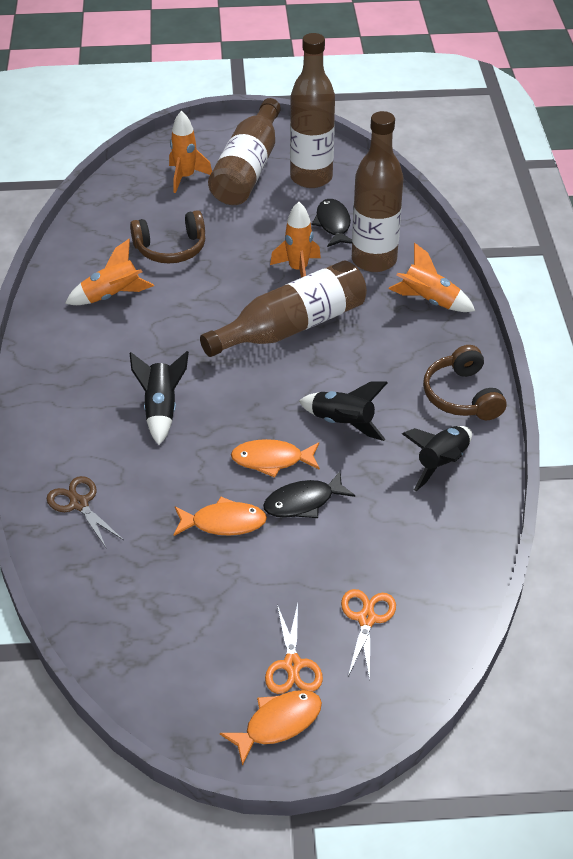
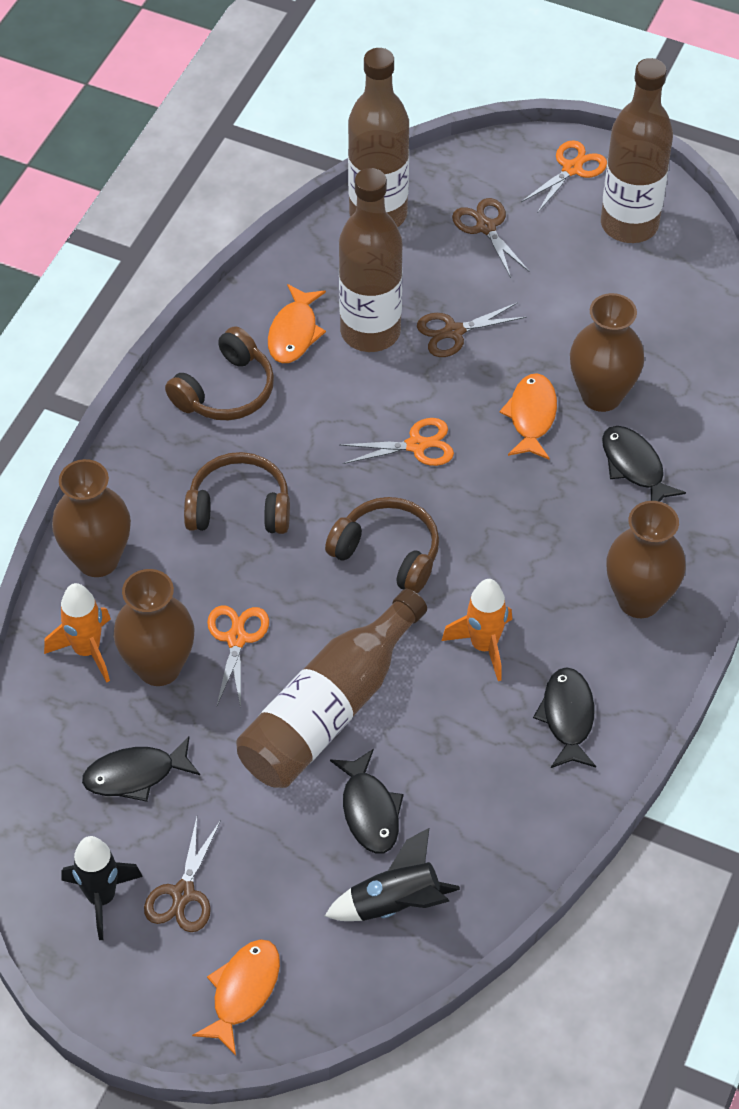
black fish: 2 -> 4
black rocket: 3 -> 2
brown headphones: 2 -> 3
brown scissors: 1 -> 3
brown vase: 0 -> 4
orange rocket: 4 -> 2
orange scissors: 2 -> 3

